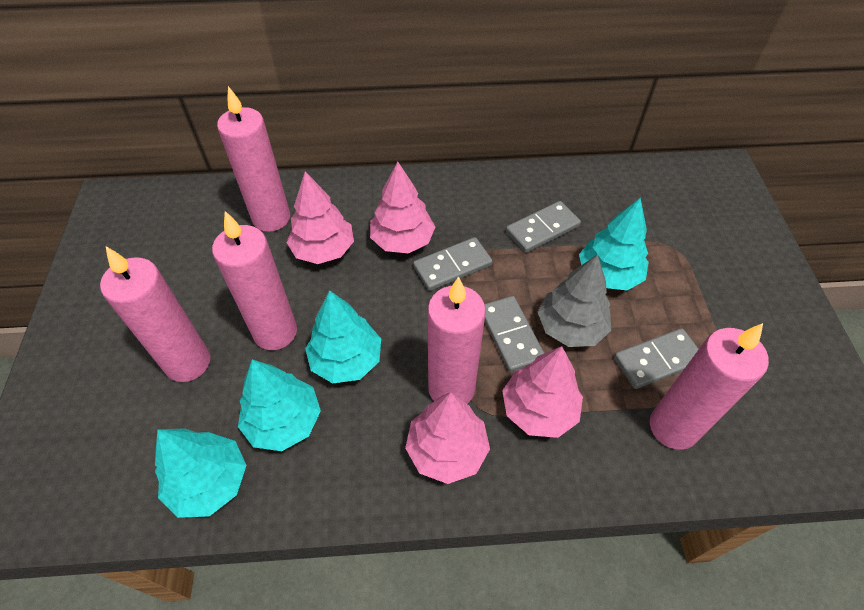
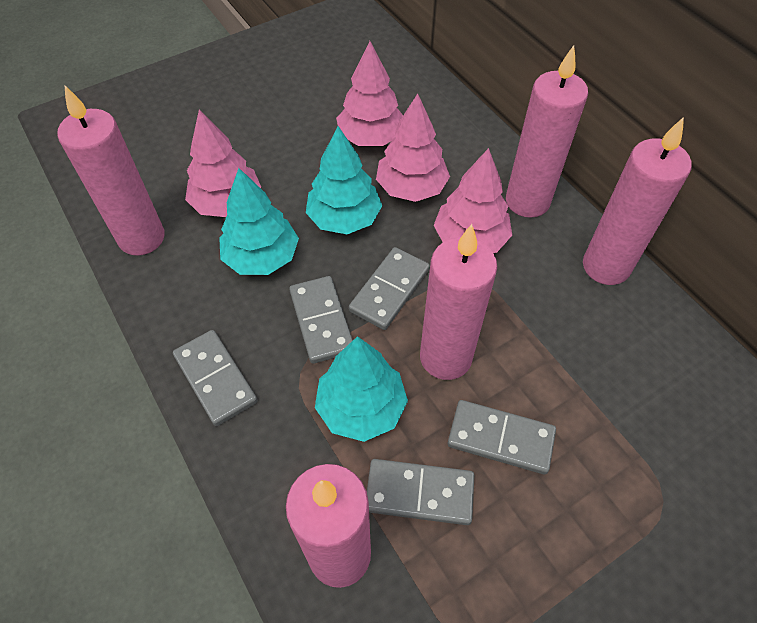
grey domino: 4 -> 5
grey tree: 1 -> 0
turquoise tree: 4 -> 3

